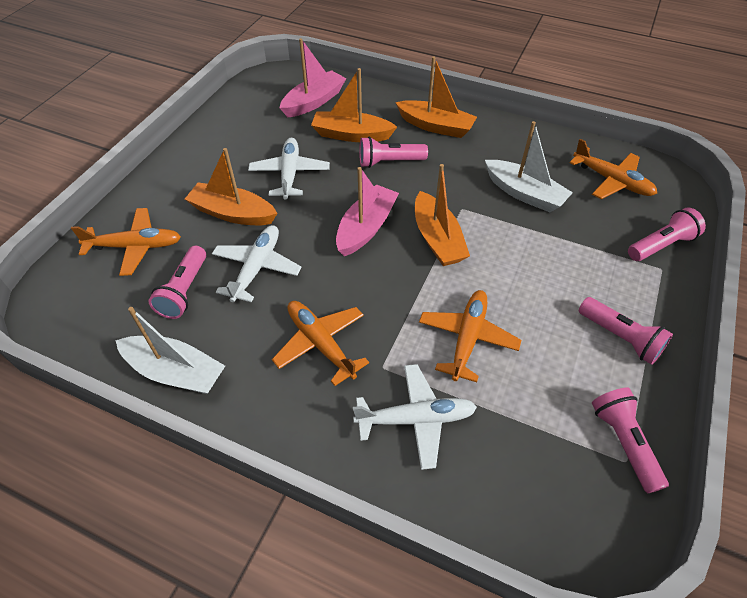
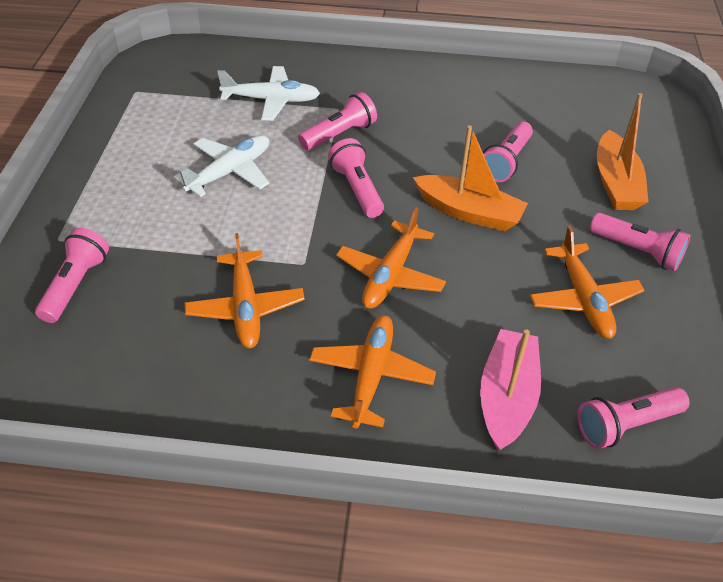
orange boat: 4 -> 2
pink boat: 2 -> 1
pink flashlight: 5 -> 6
white boat: 2 -> 0
white plane: 3 -> 2

